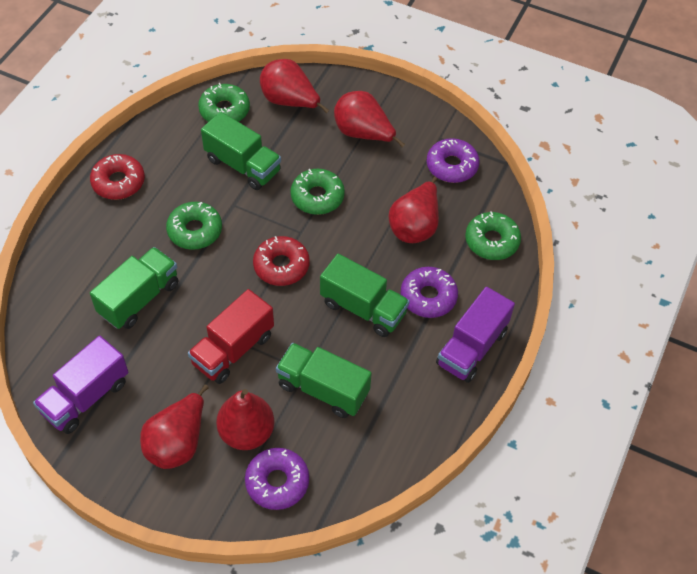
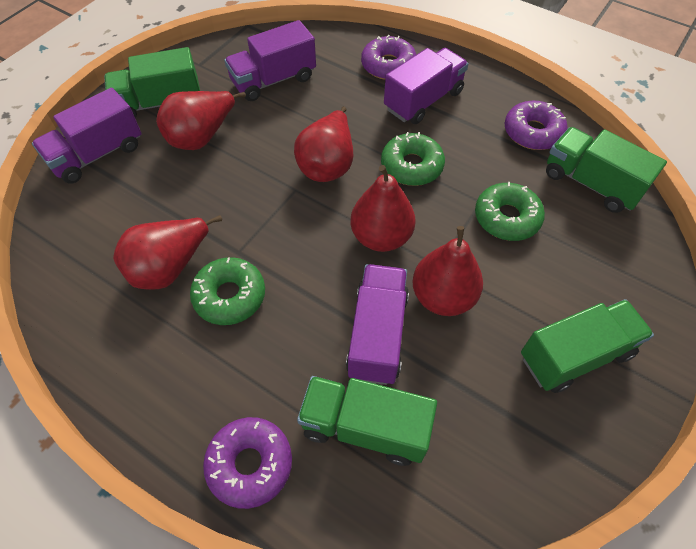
green donut: 4 -> 3
purple truck: 2 -> 4
red donut: 2 -> 0
red truck: 1 -> 0

